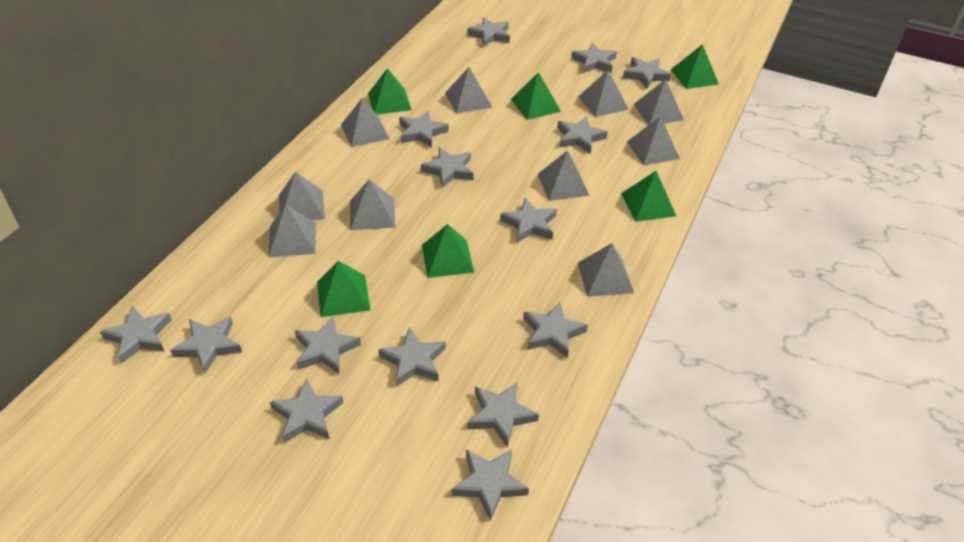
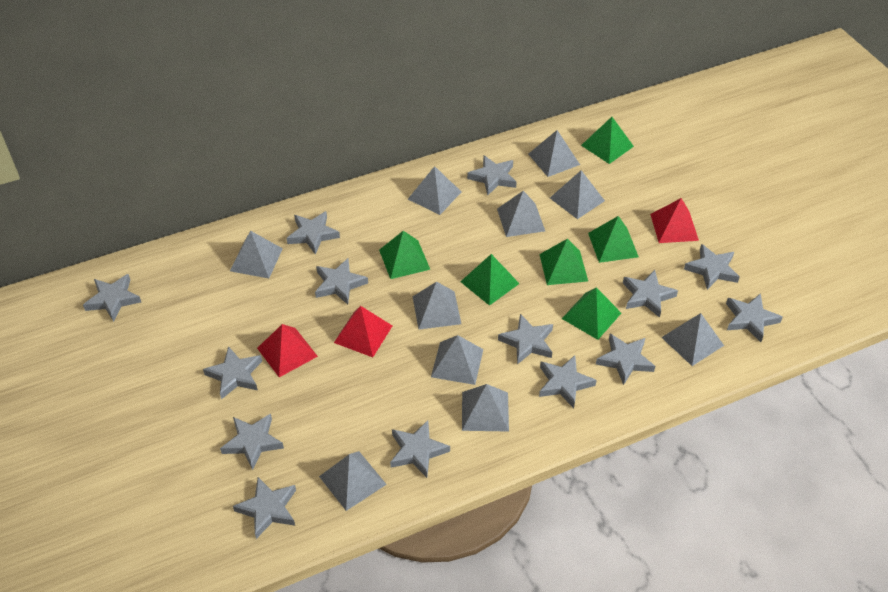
grey star: 15 -> 14
red pyramid: 0 -> 3

